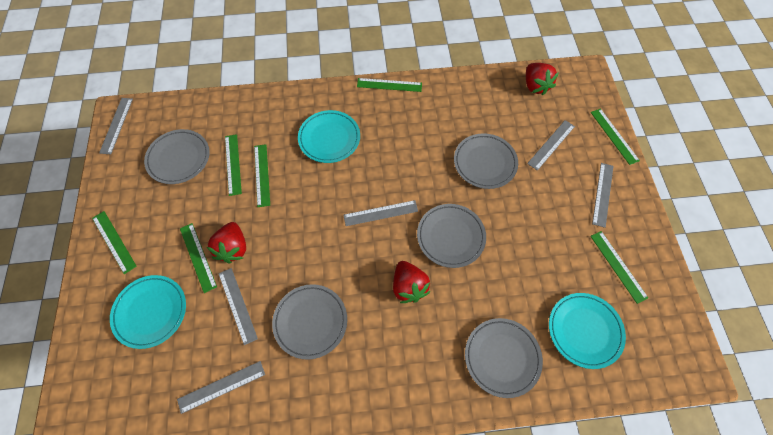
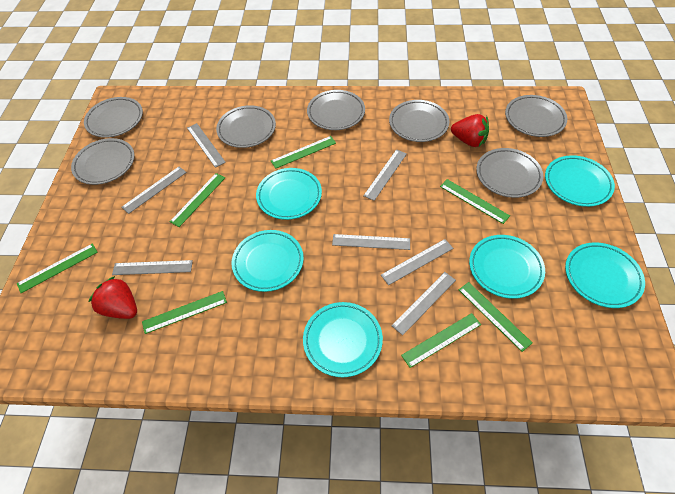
grey plate: 5 -> 7
grey ruler: 6 -> 7
red strawberry: 3 -> 2
turquoise plate: 3 -> 6

